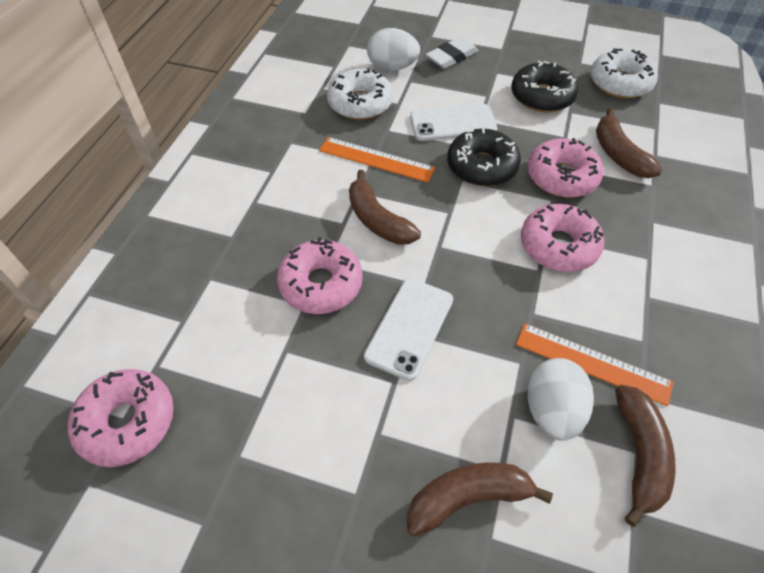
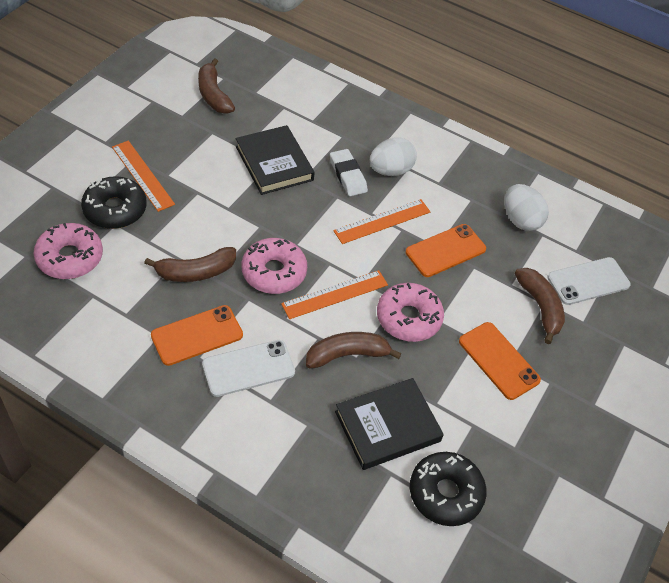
black book: 0 -> 2
orange phone: 0 -> 3
orange ruler: 2 -> 3
pink donut: 4 -> 3
white donut: 2 -> 0

